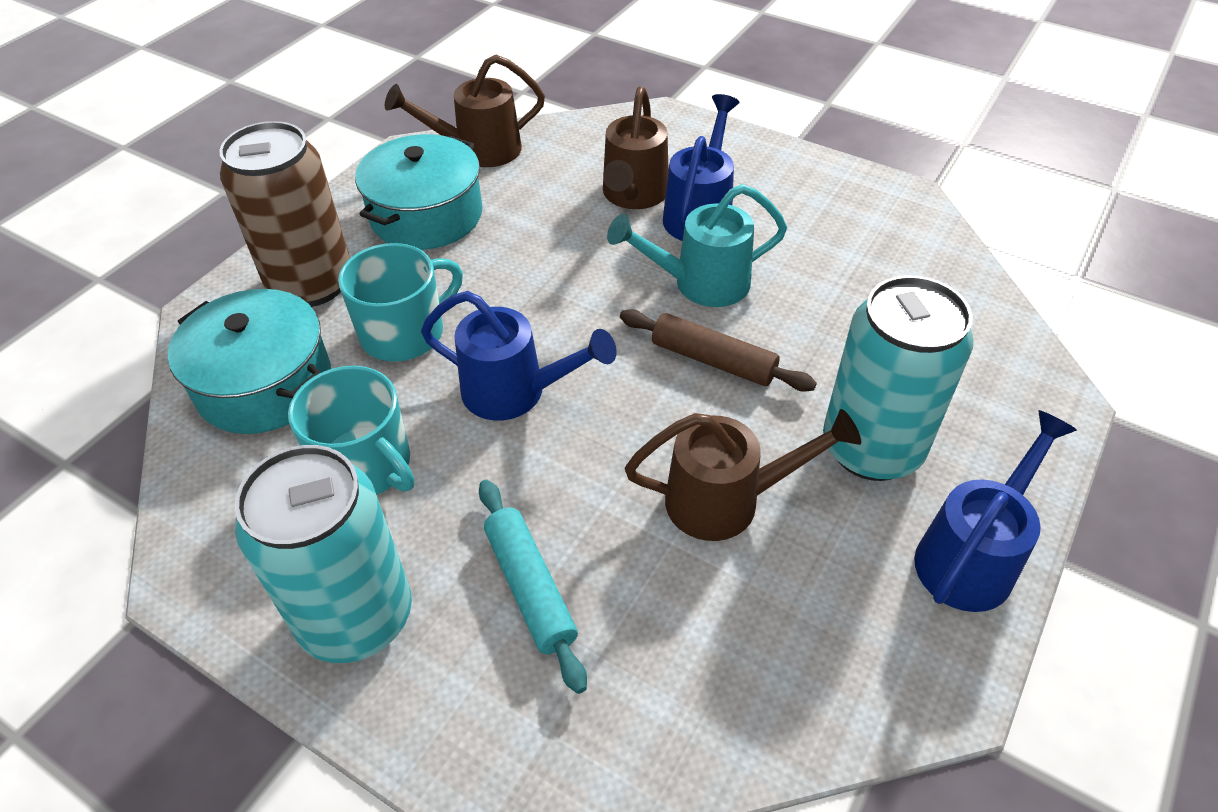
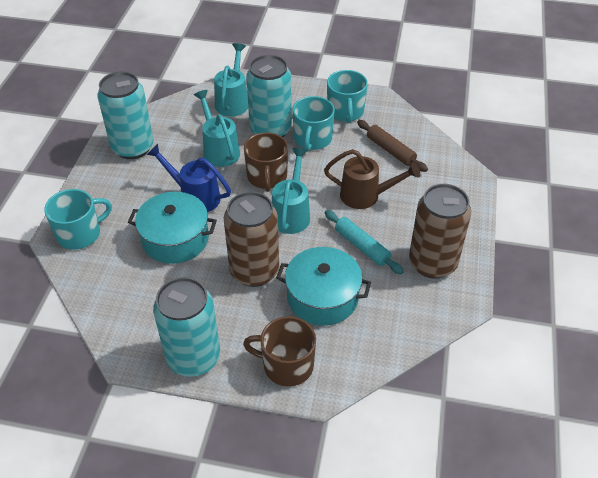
blue watering can: 3 -> 1
brown can: 1 -> 2
brown mug: 0 -> 2
brown watering can: 3 -> 1
turquoise can: 2 -> 3
turquoise mug: 2 -> 3
turquoise watering can: 1 -> 3

